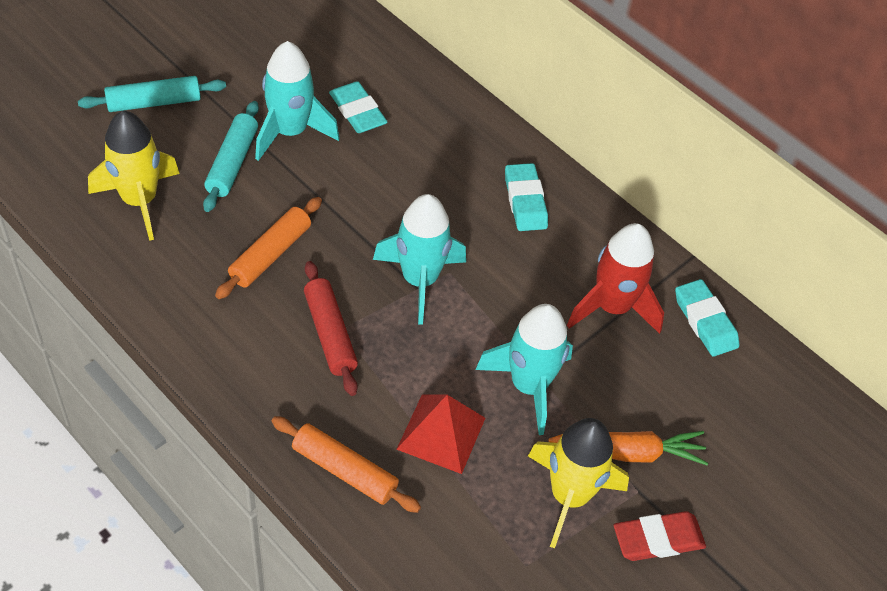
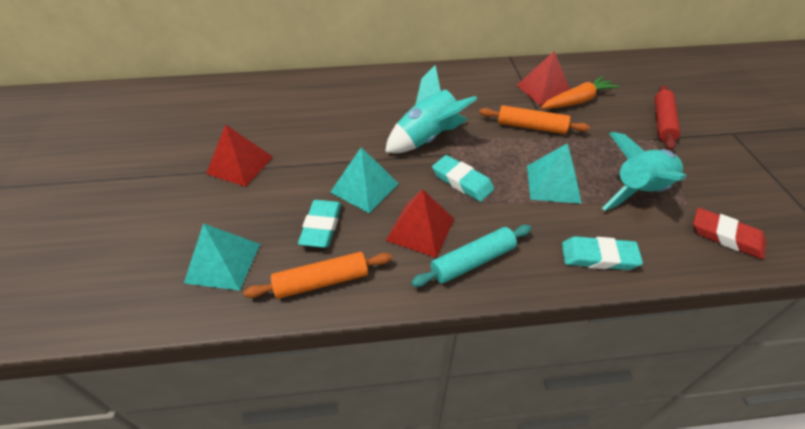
red pyramid: 1 -> 3
red rocket: 1 -> 0
turquoise pyramid: 0 -> 3
turquoise rocket: 3 -> 2
turquoise rolling pin: 2 -> 1
yellow rocket: 2 -> 0

